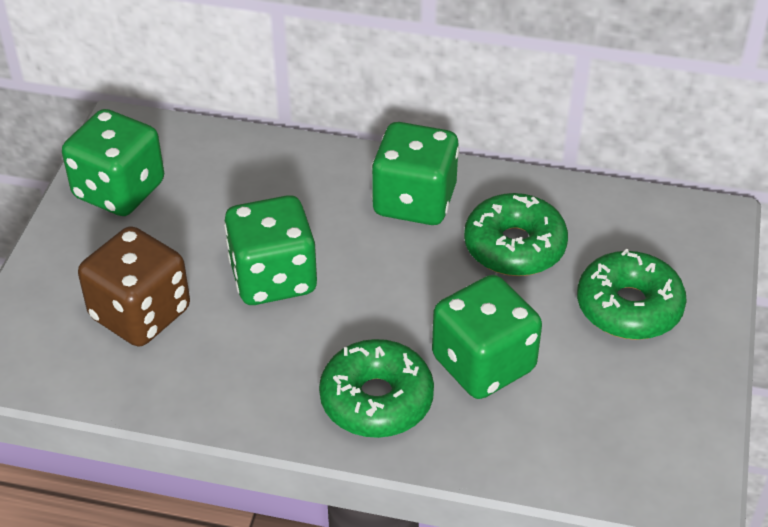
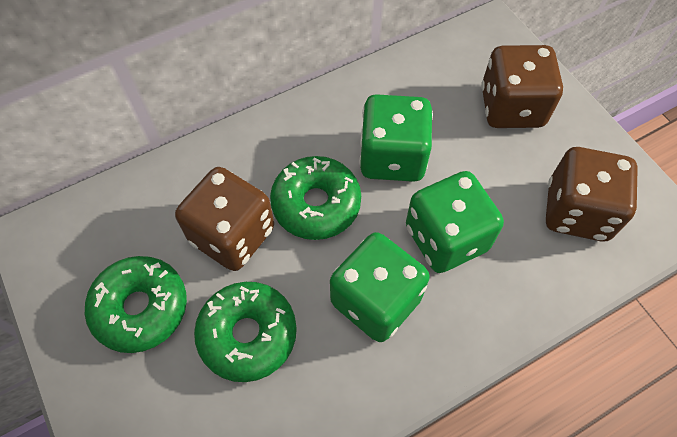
brown dice: 1 -> 3
green dice: 4 -> 3

